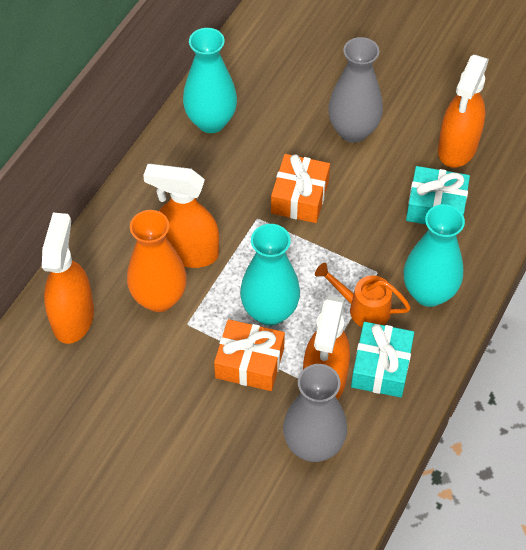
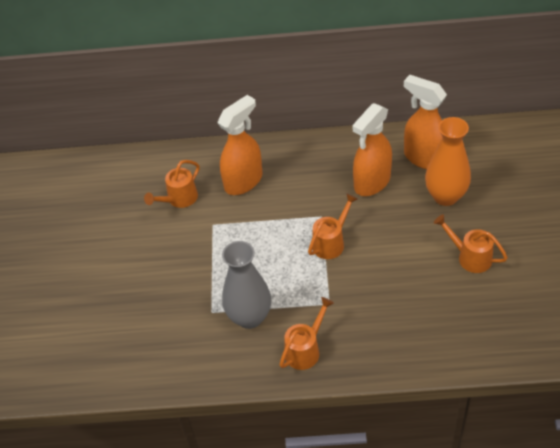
grey vase: 2 -> 1
orange gift: 2 -> 0
orange spray bottle: 4 -> 3
orange watering can: 1 -> 4
turquoise gift: 2 -> 0
turquoise vase: 3 -> 0

